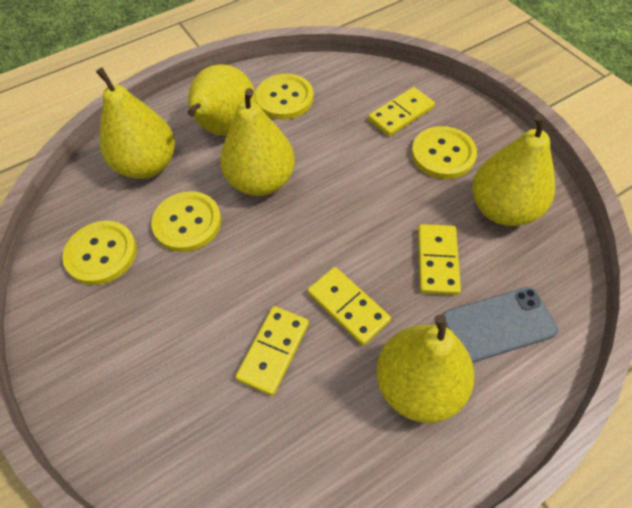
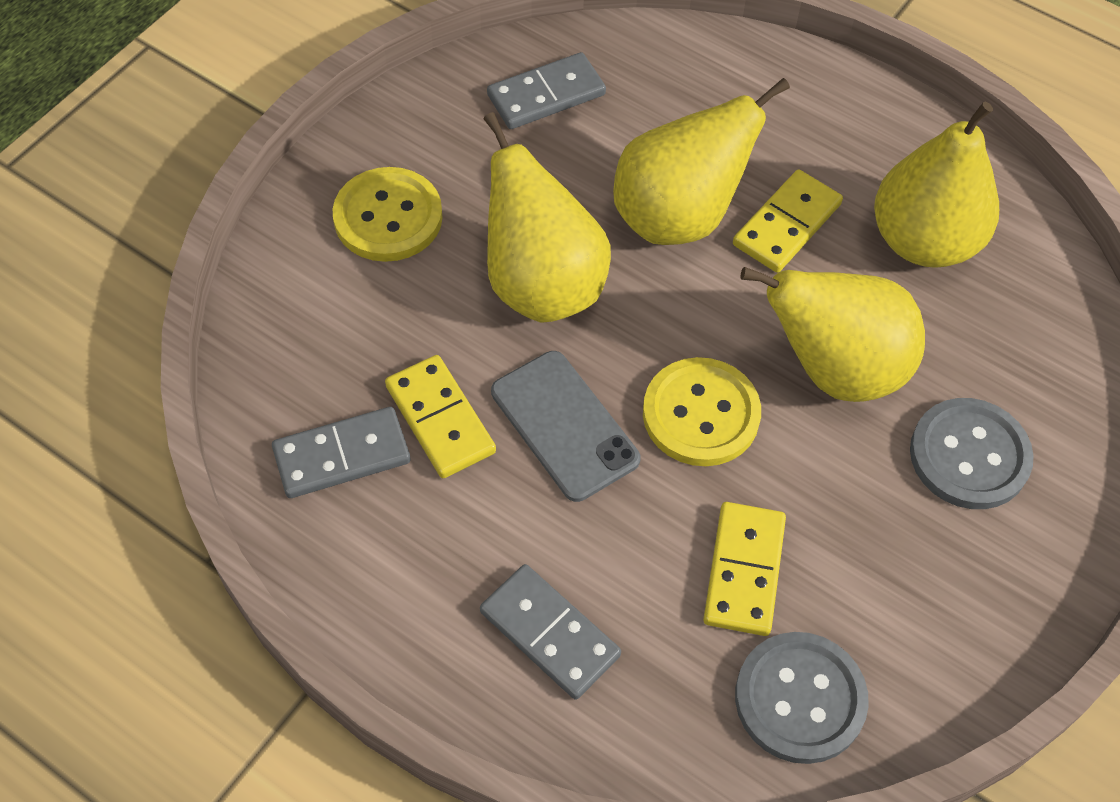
grey button: 0 -> 2
grey domino: 0 -> 3
yellow button: 4 -> 2
yellow domino: 4 -> 3
yellow pear: 5 -> 4

